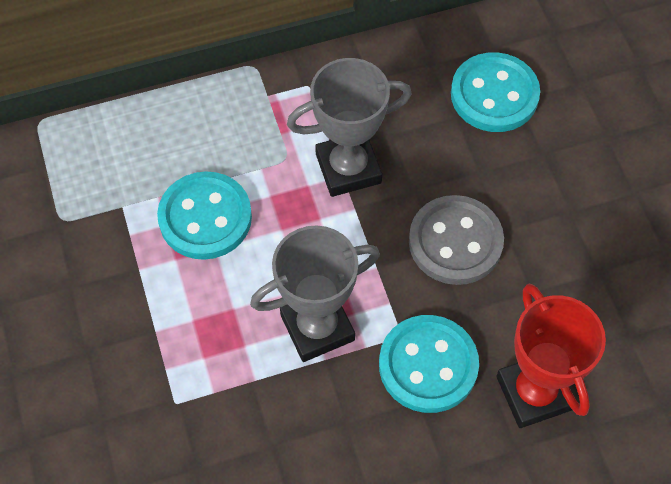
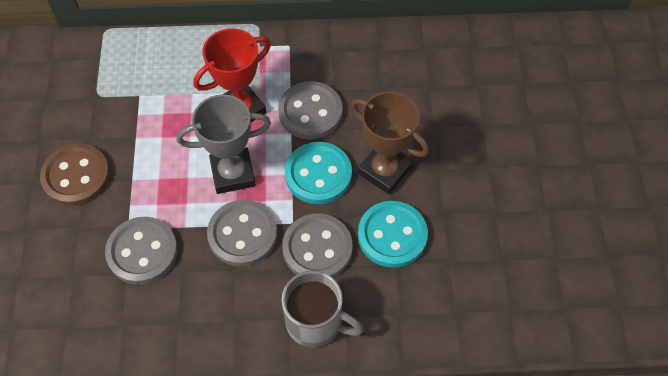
brown button: 0 -> 1
brown trophy: 0 -> 1
grey button: 1 -> 4
grey mug: 0 -> 1
grey trophy: 2 -> 1
turquoise button: 3 -> 2

